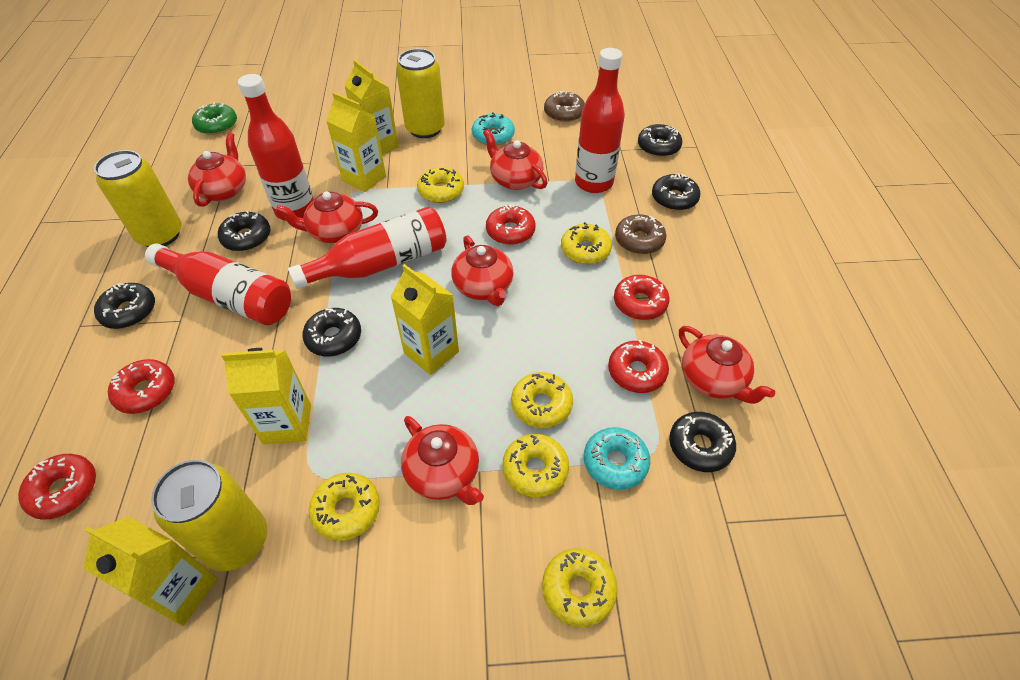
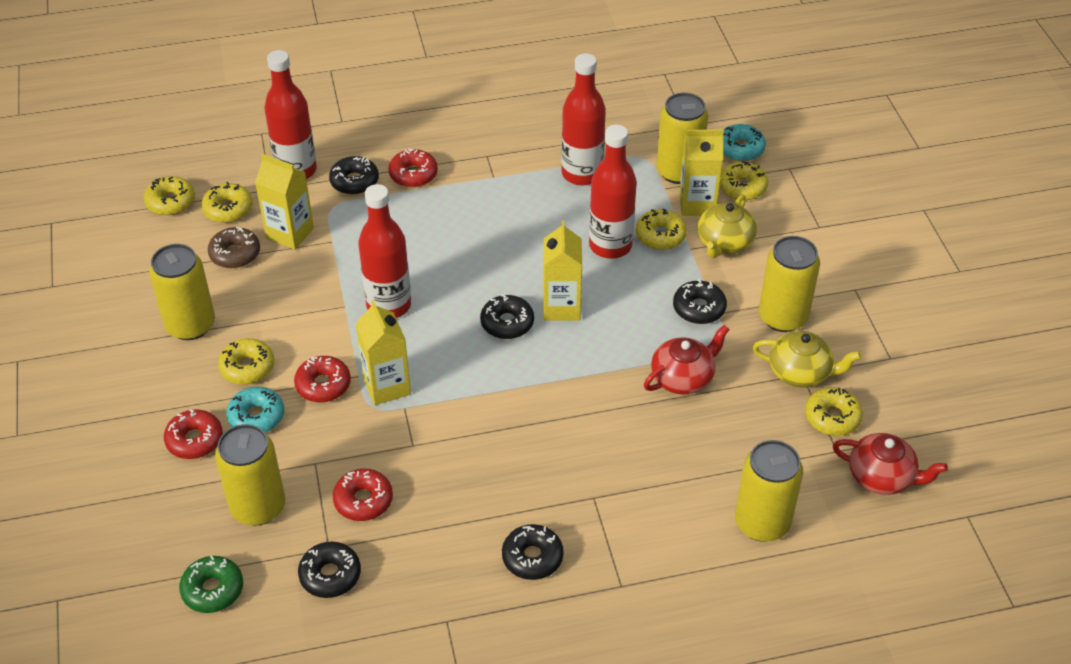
black donut: 6 -> 5
brown donut: 2 -> 1
red donut: 5 -> 4
red teapot: 6 -> 2
yellow can: 3 -> 5
yellow carton: 5 -> 4
yellow teapot: 0 -> 2

